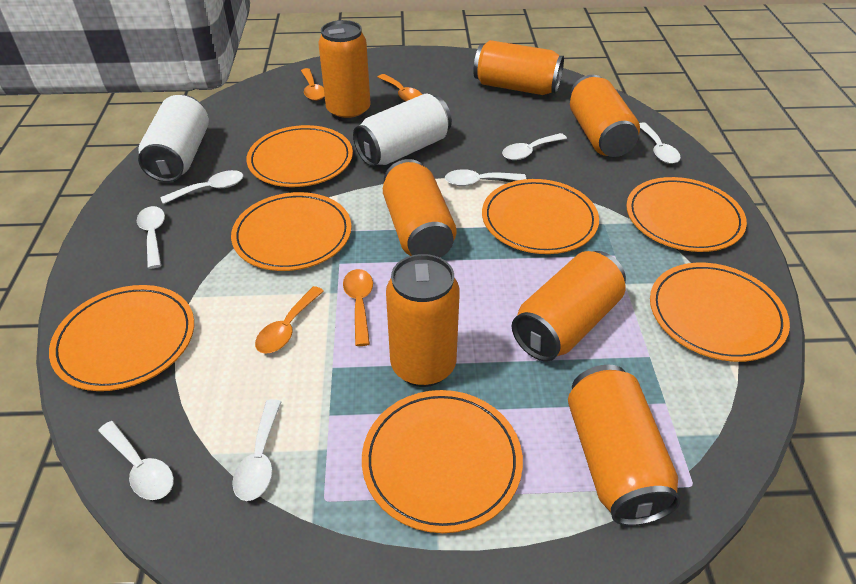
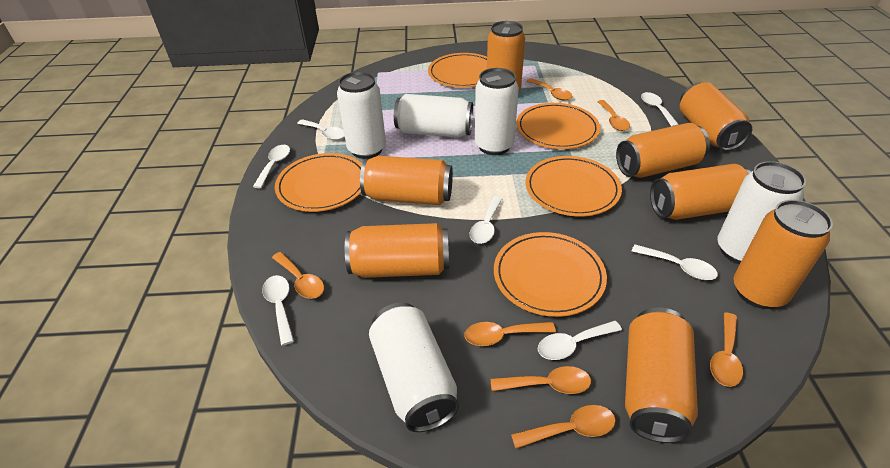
orange can: 7 -> 8
orange plate: 7 -> 5
orange spoon: 4 -> 7
white can: 2 -> 5

